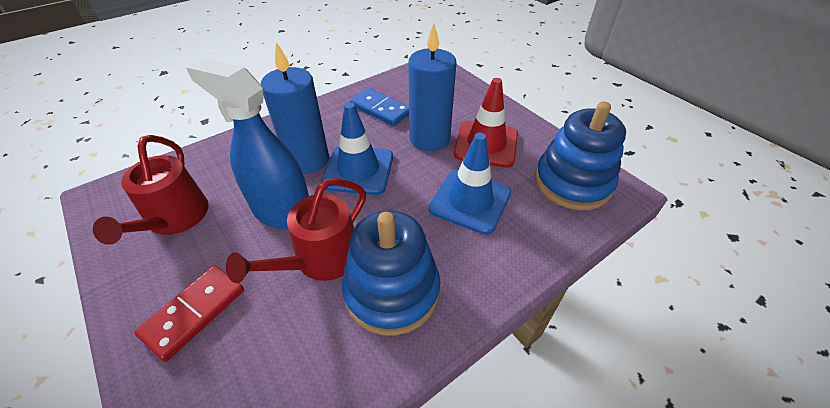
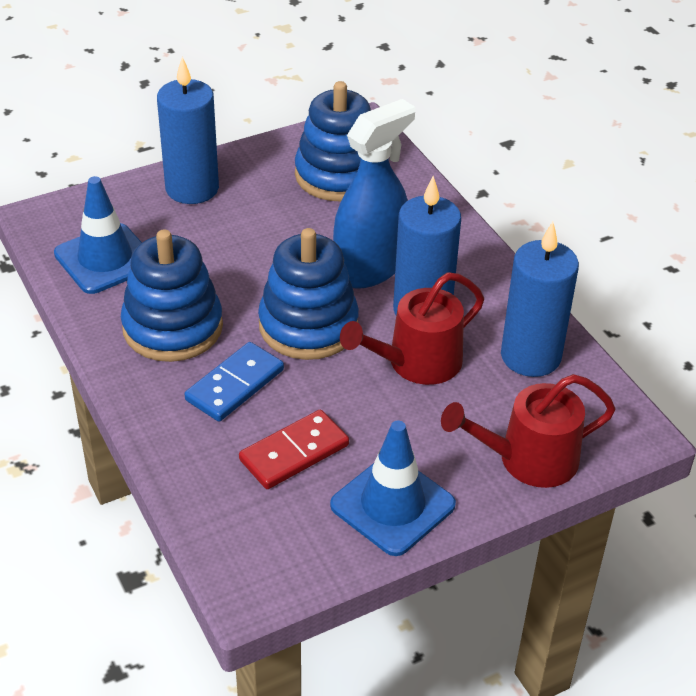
blue candle: 2 -> 3
blue stacking toy: 2 -> 3
red traffic cone: 1 -> 0

